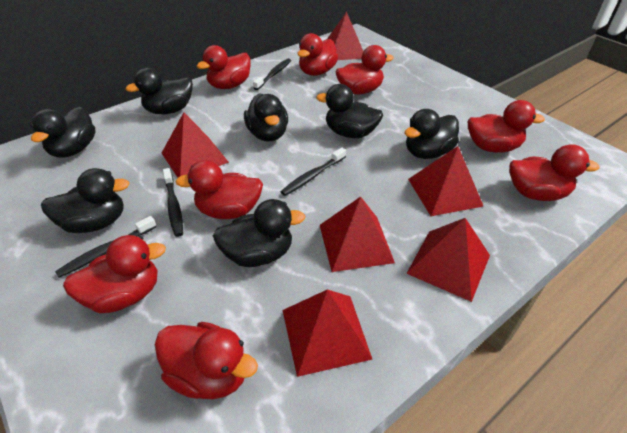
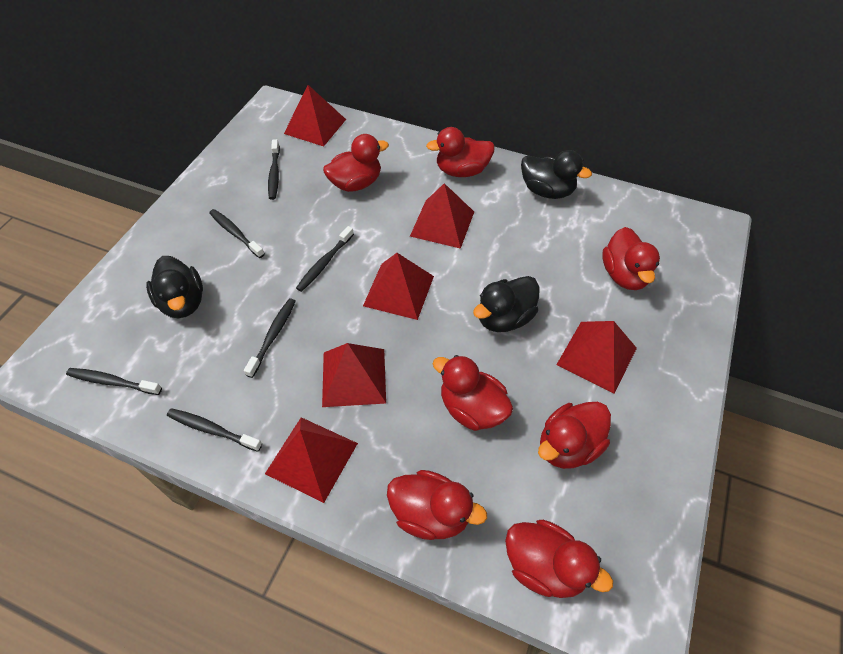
black duck: 7 -> 3
black toothbrush: 4 -> 6
red duck: 8 -> 7

